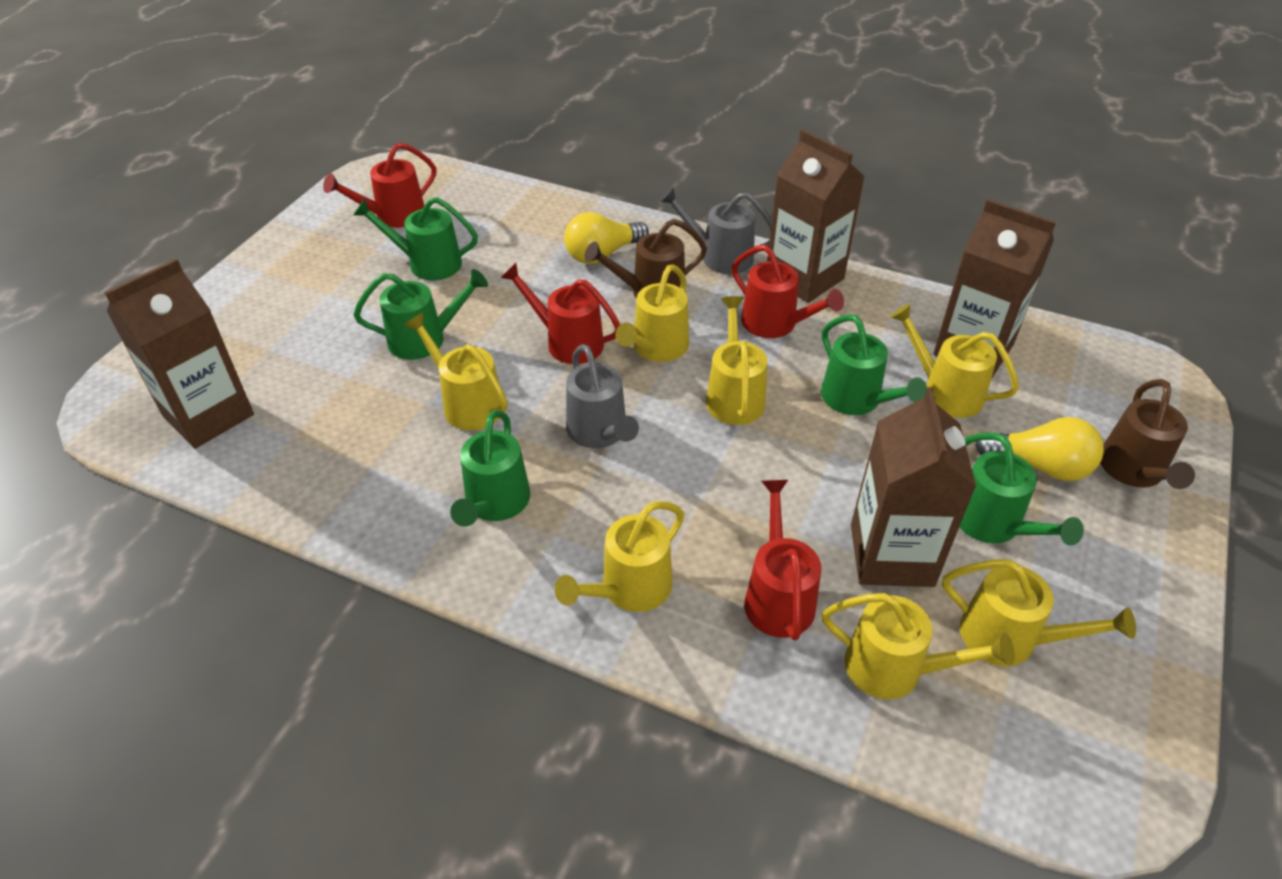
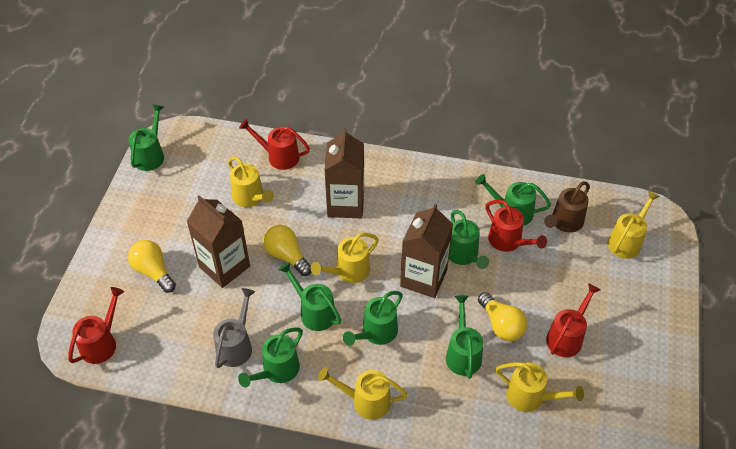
brown carton: 4 -> 3
brown watering can: 2 -> 1
green watering can: 5 -> 7
grey watering can: 2 -> 1
yellow light bulb: 2 -> 3
yellow watering can: 7 -> 5

